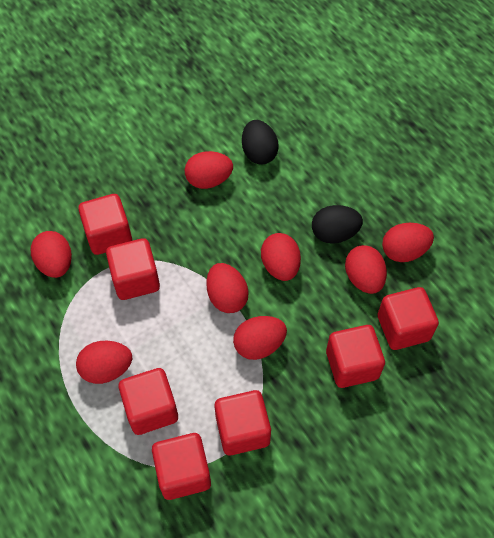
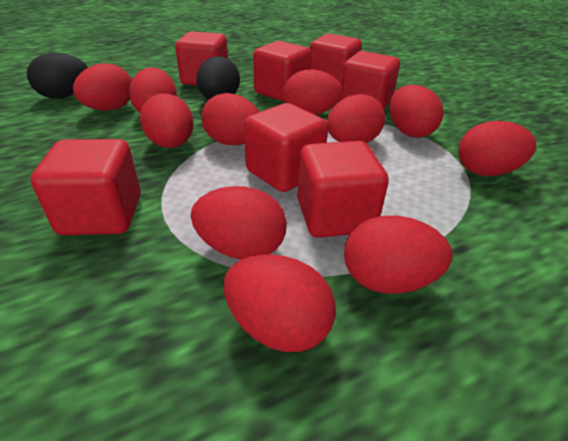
red egg: 8 -> 11

